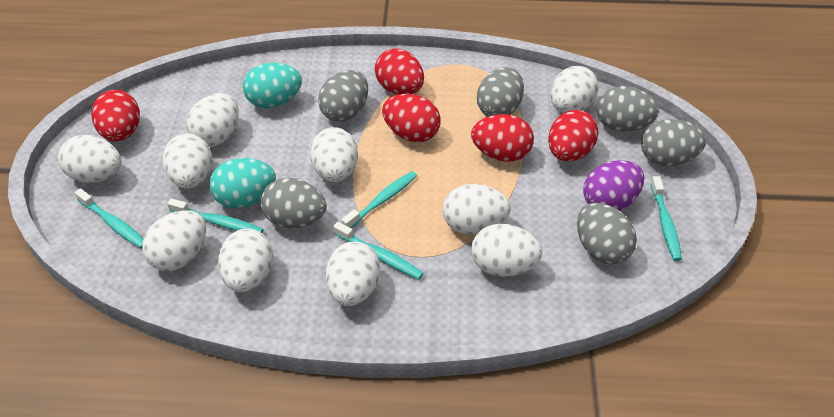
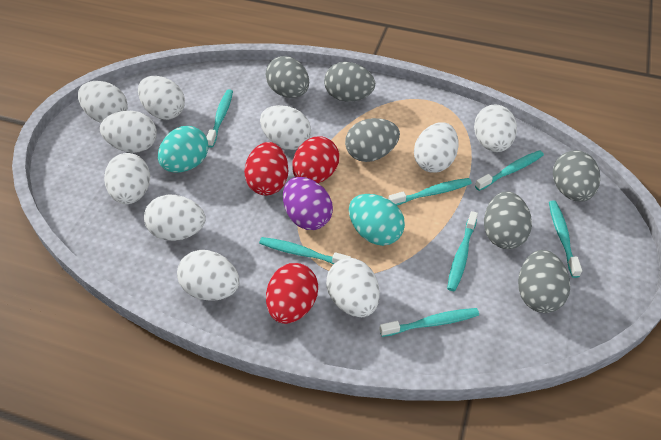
red egg: 5 -> 3
turquoise toothbrush: 5 -> 7

